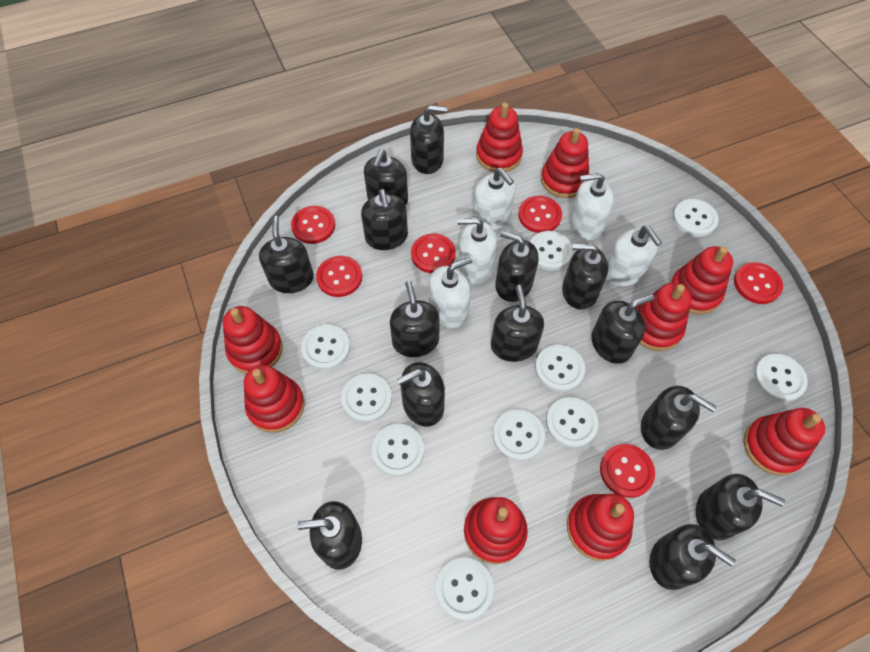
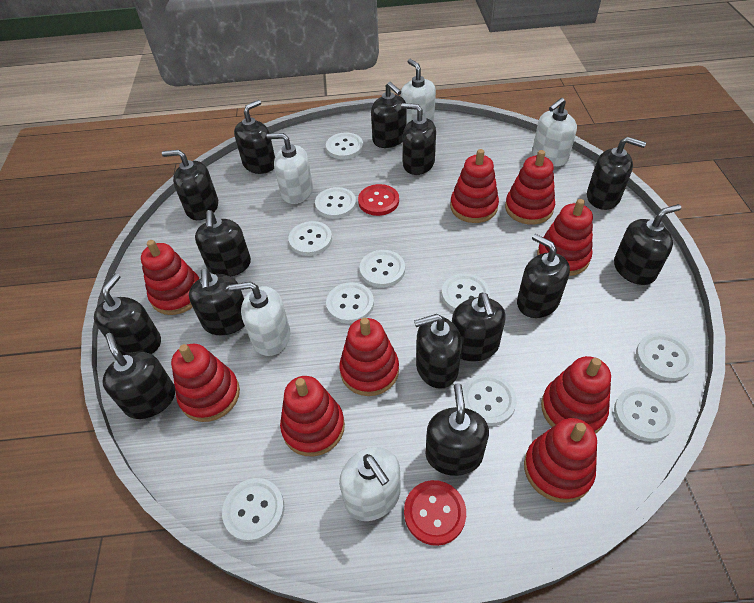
red button: 6 -> 2

